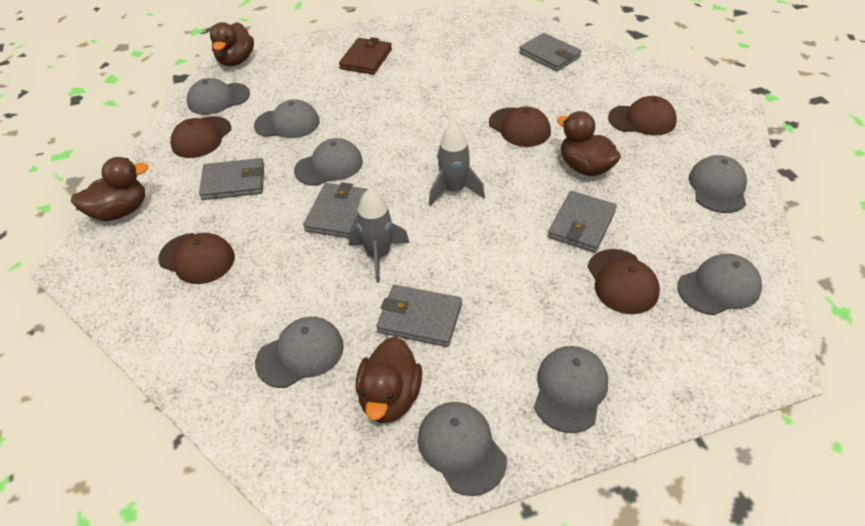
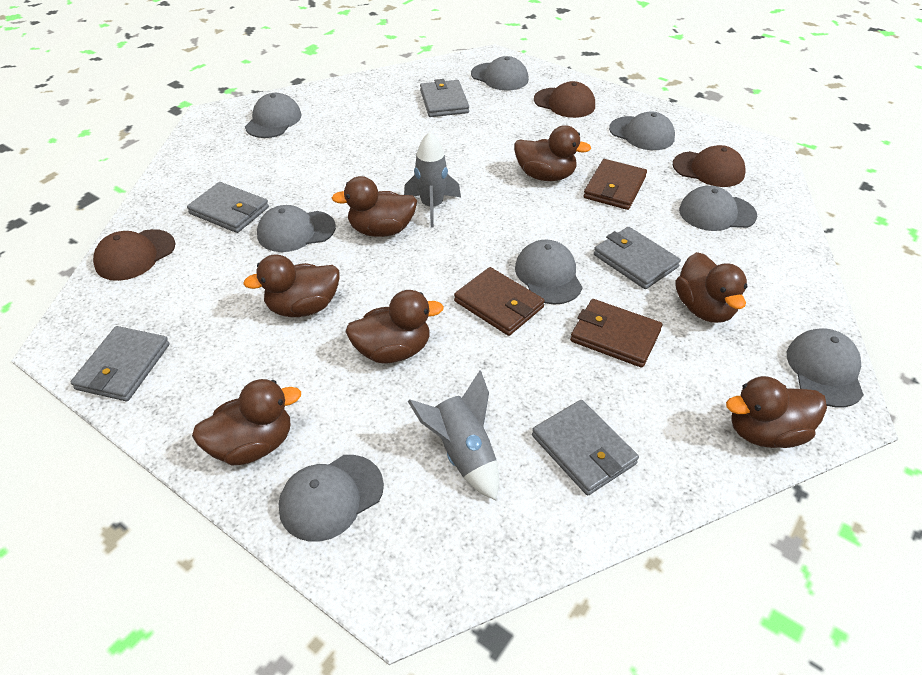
brown cap: 5 -> 3
brown duck: 4 -> 7
brown wallet: 1 -> 3

